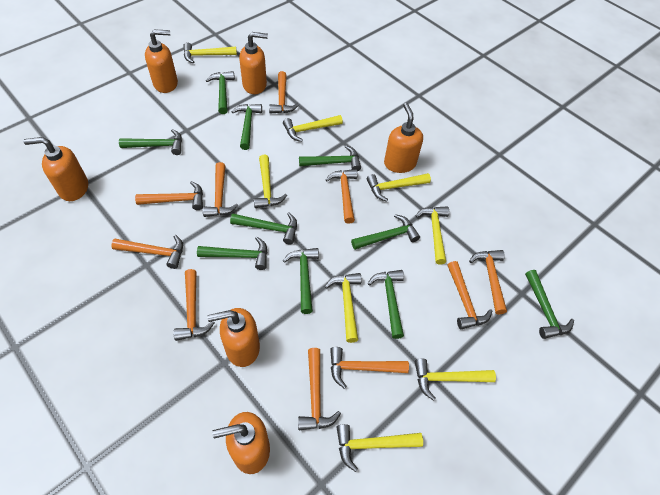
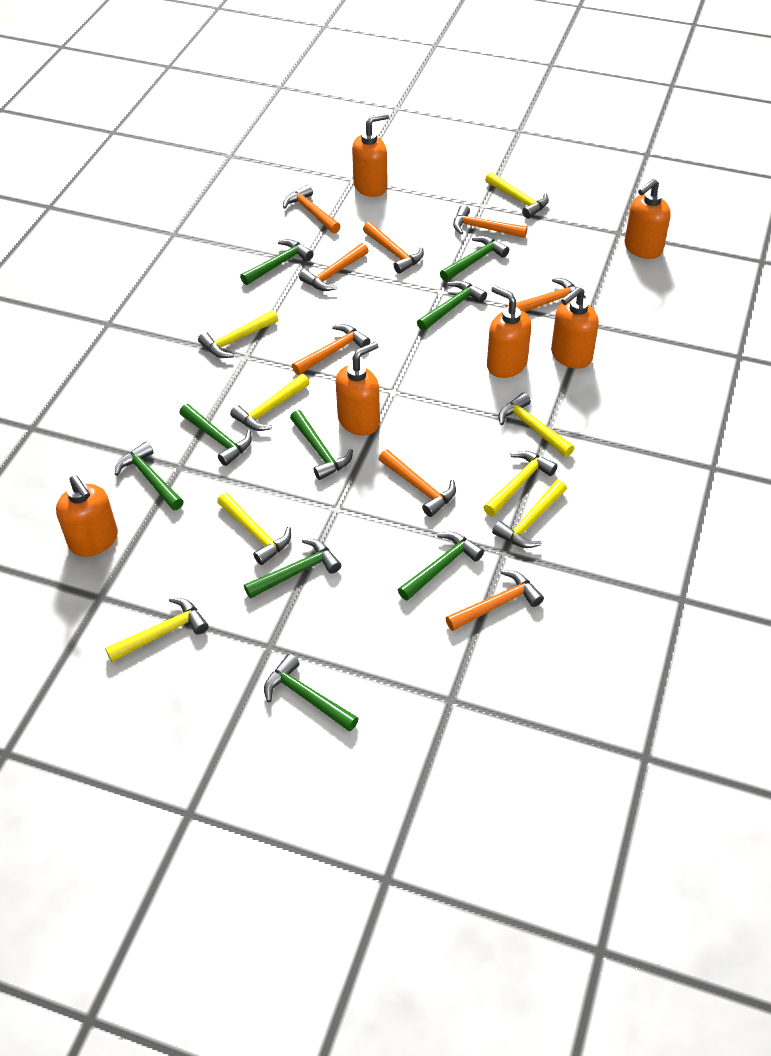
green hammer: 10 -> 9
orange hammer: 10 -> 8

